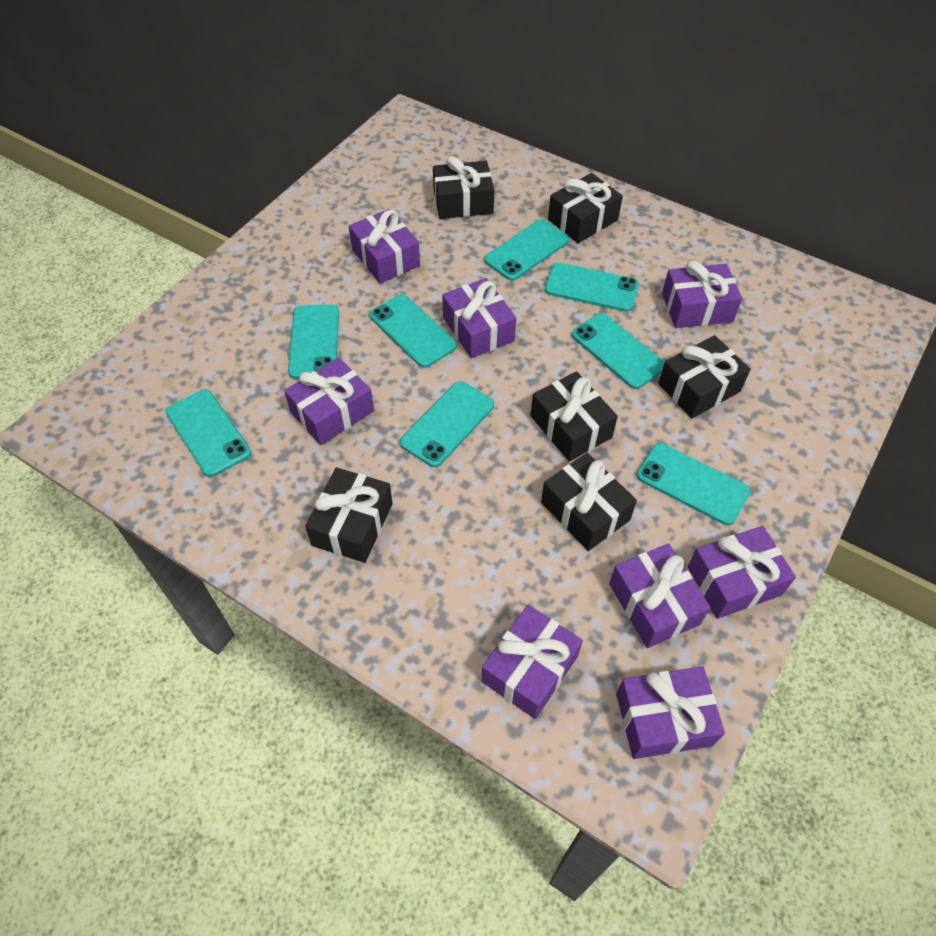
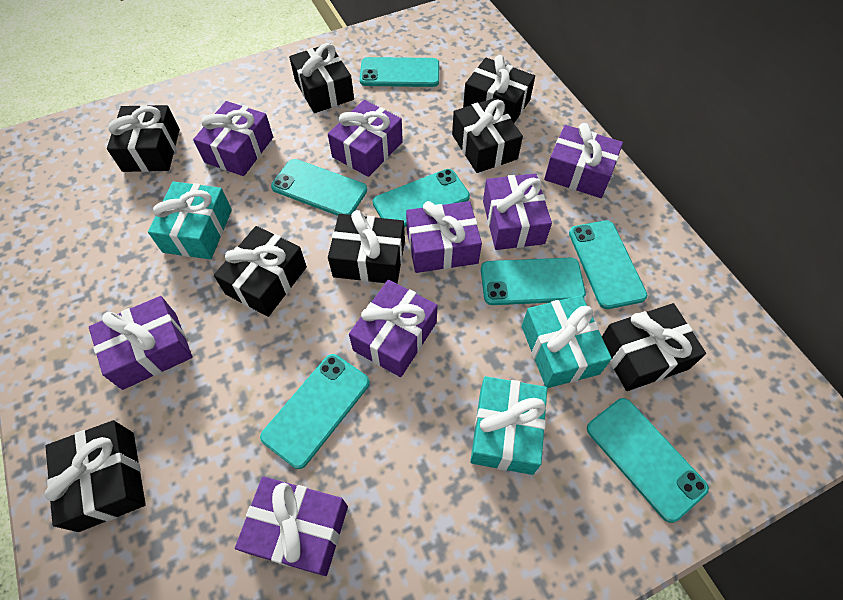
black gift: 6 -> 8
turquoise gift: 0 -> 3
turquoise phone: 8 -> 7

